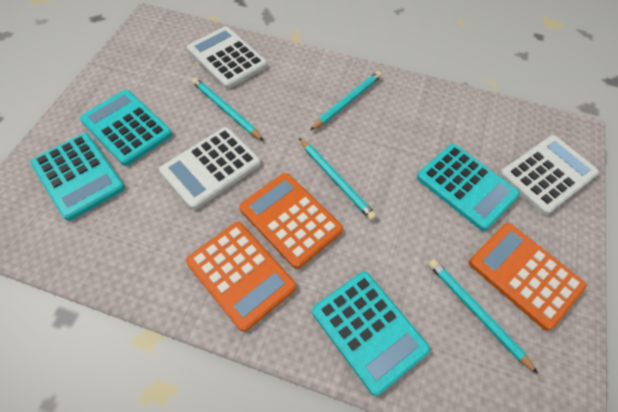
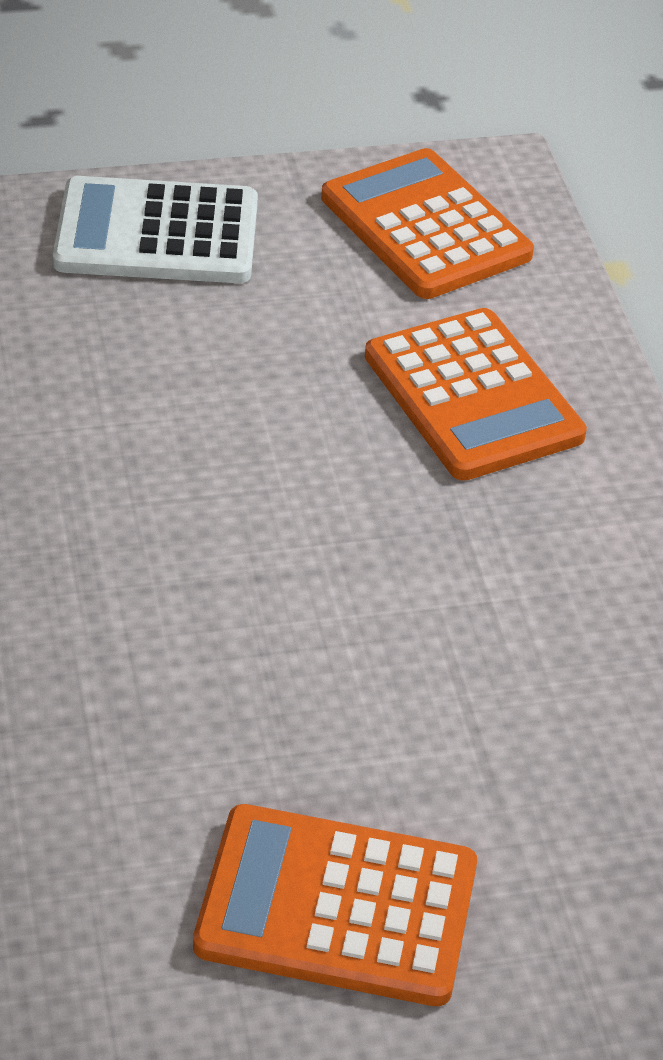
turquoise calculator: 4 -> 0
turquoise pencil: 4 -> 0
white calculator: 3 -> 1

